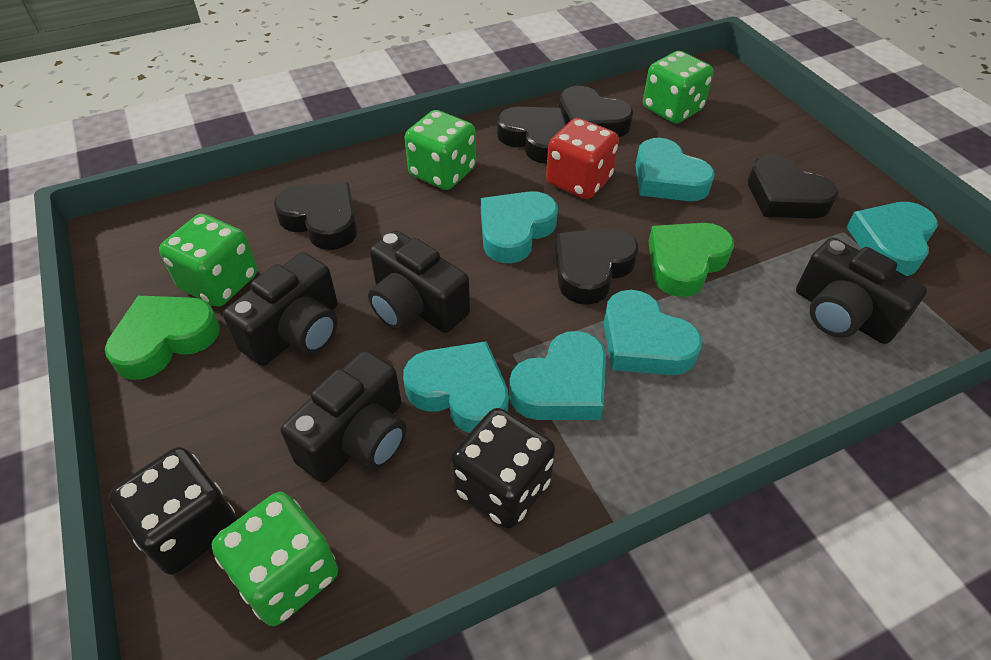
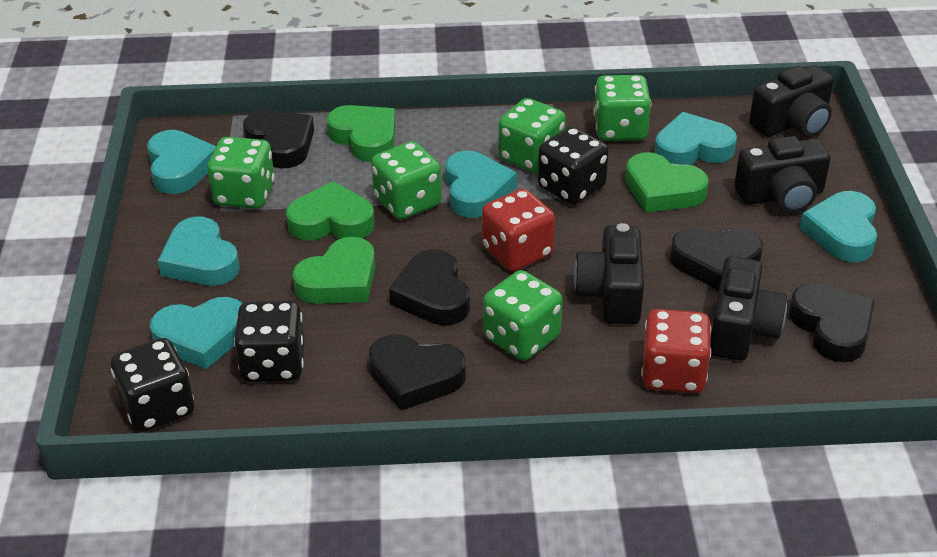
black dice: 2 -> 3
green dice: 4 -> 5
green heart: 2 -> 4
red dice: 1 -> 2

